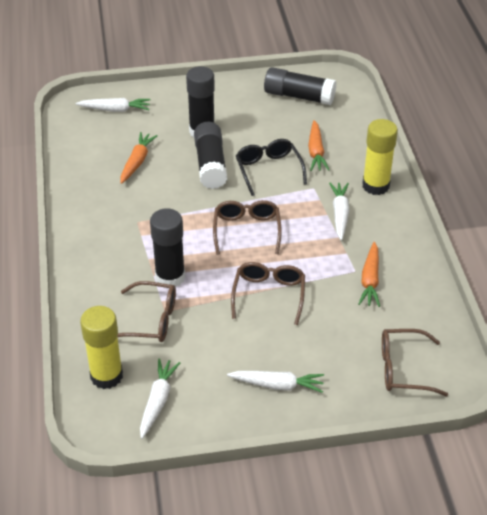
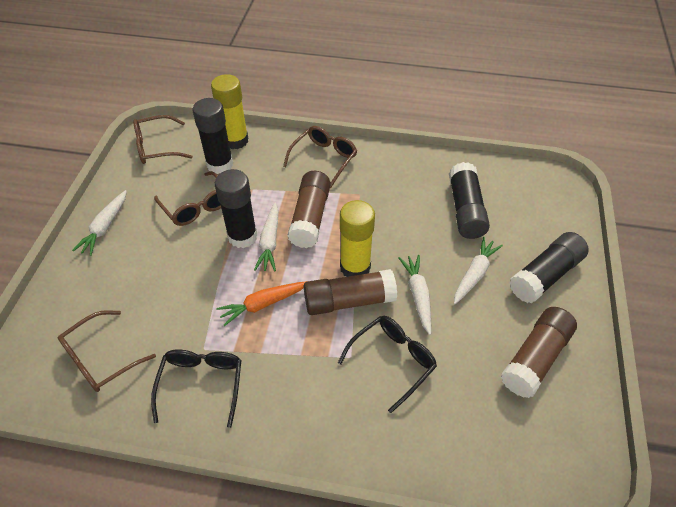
black glasses: 1 -> 2
brown glue stick: 0 -> 3
orange carrot: 3 -> 1

